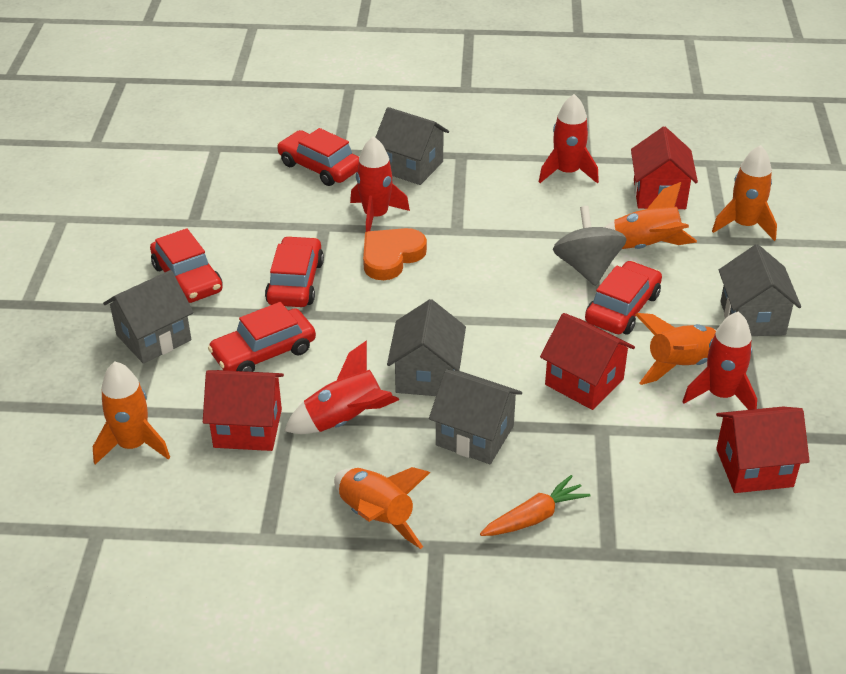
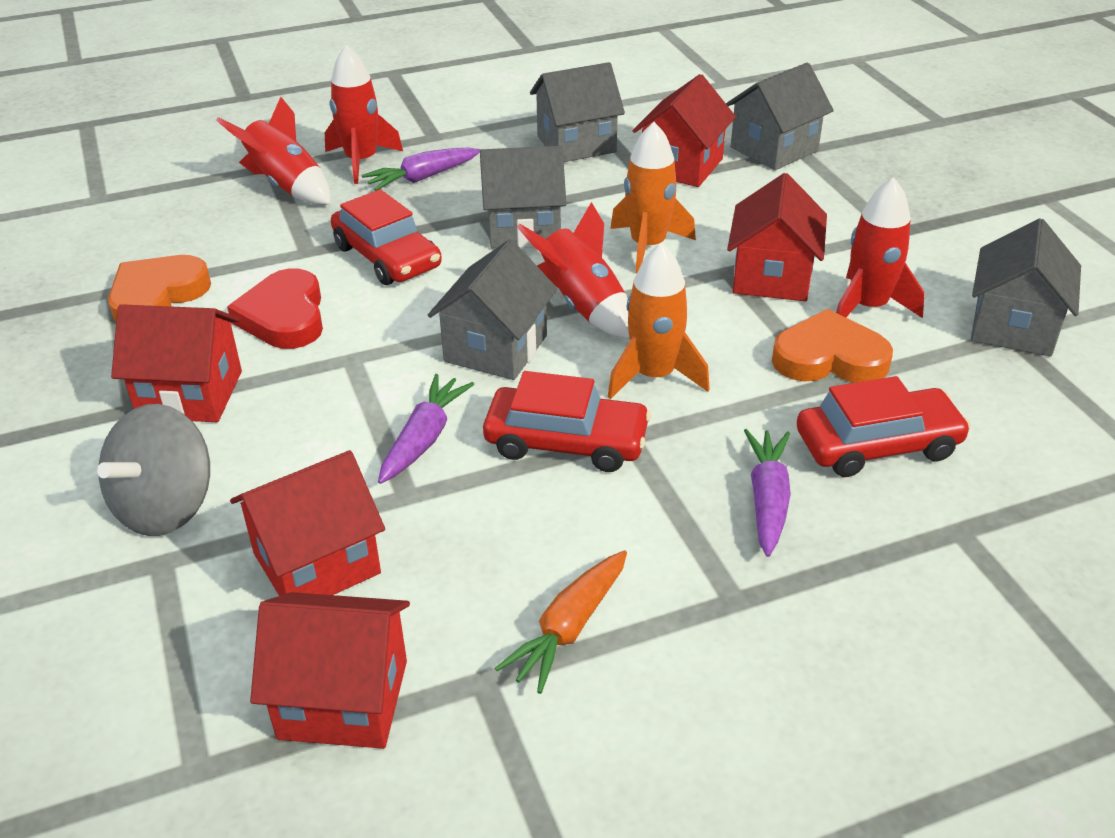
orange heart: 1 -> 2
orange rocket: 5 -> 2
purple carrot: 0 -> 3
red car: 5 -> 3
red heart: 0 -> 1
red house: 4 -> 5

